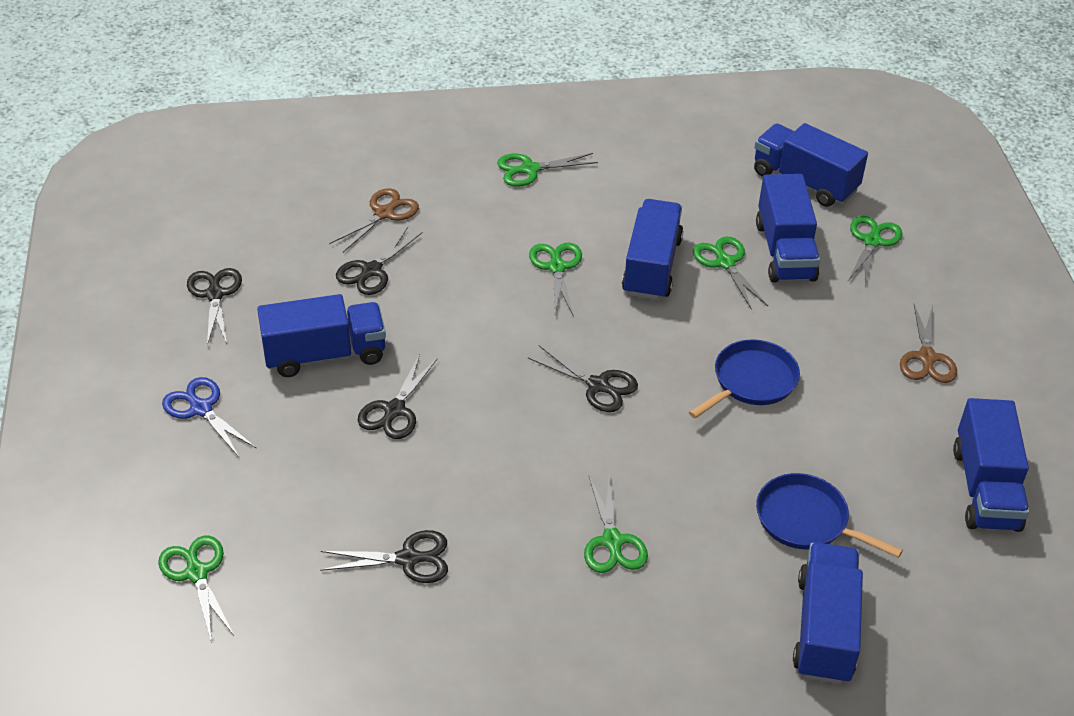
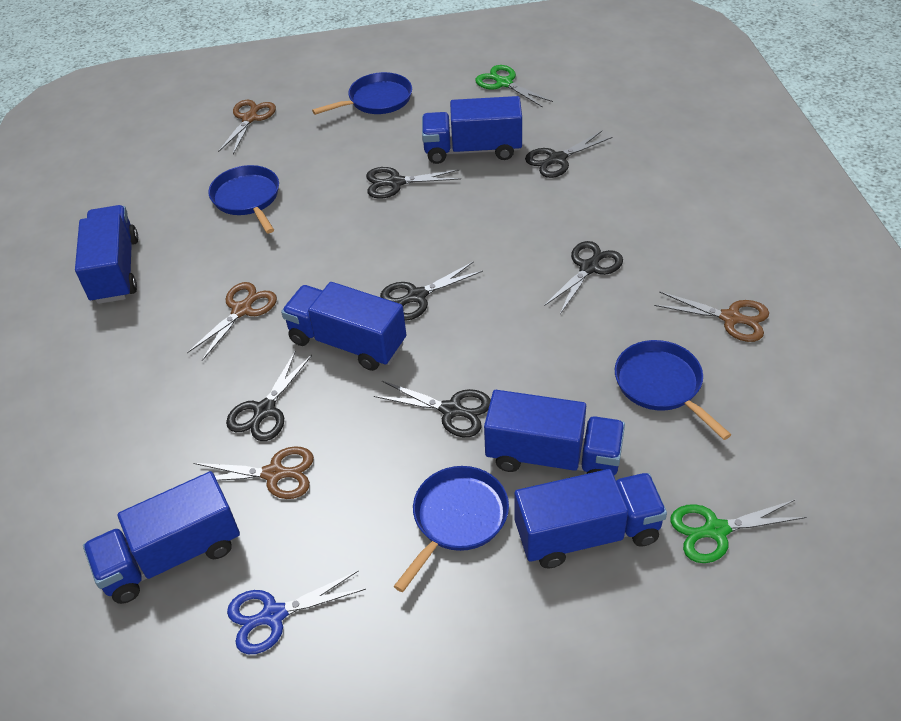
black scissors: 5 -> 6
blue pan: 2 -> 4
brown scissors: 2 -> 4
green scissors: 6 -> 2

